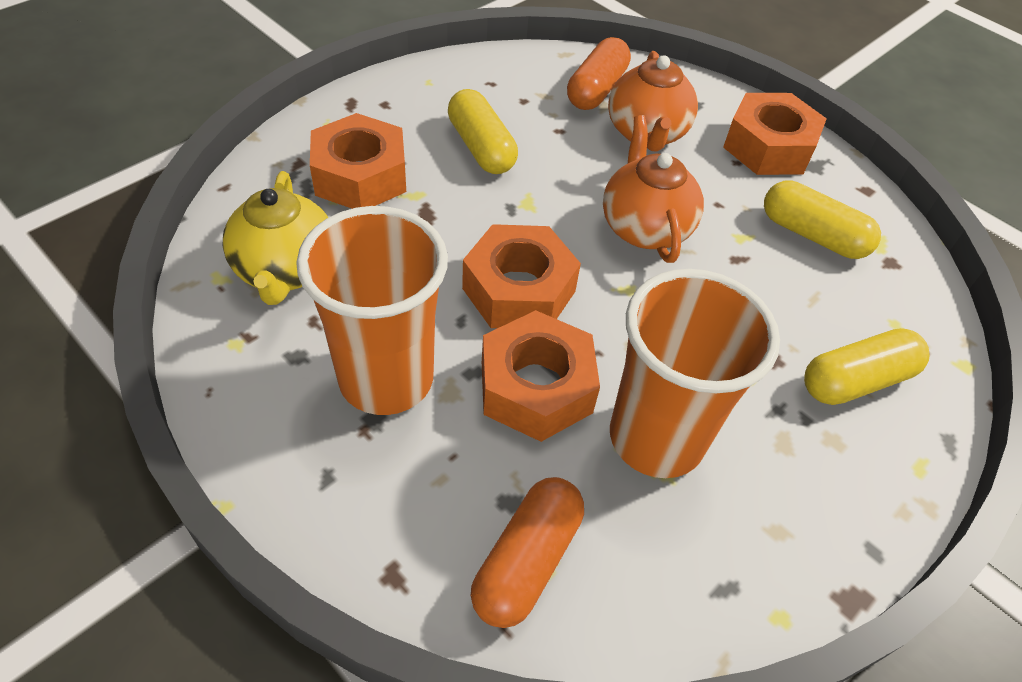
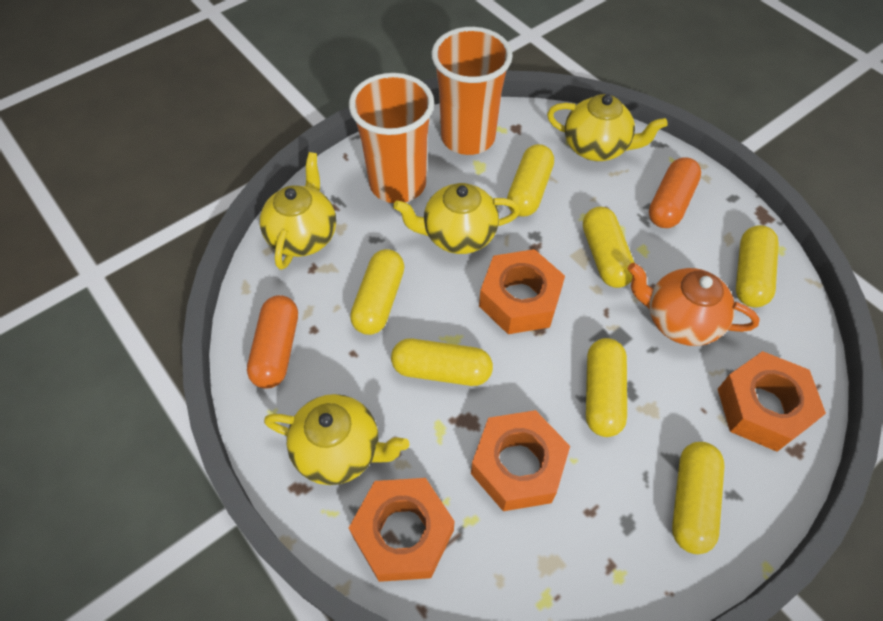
orange teapot: 2 -> 1
yellow capsule: 3 -> 7
yellow teapot: 1 -> 4

